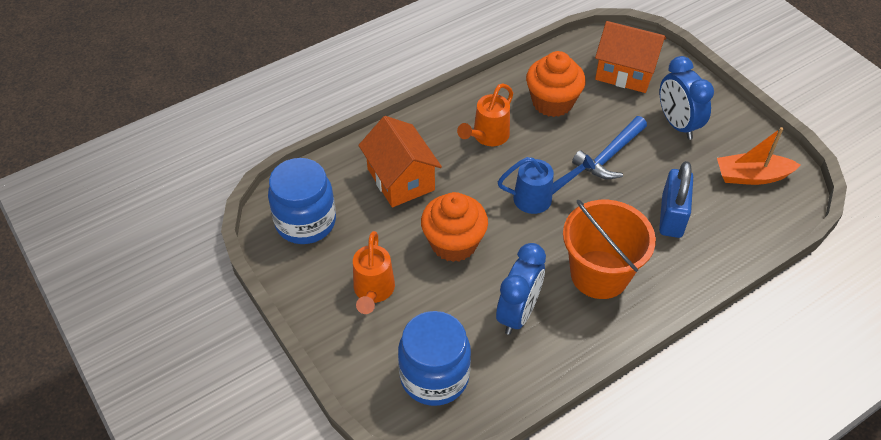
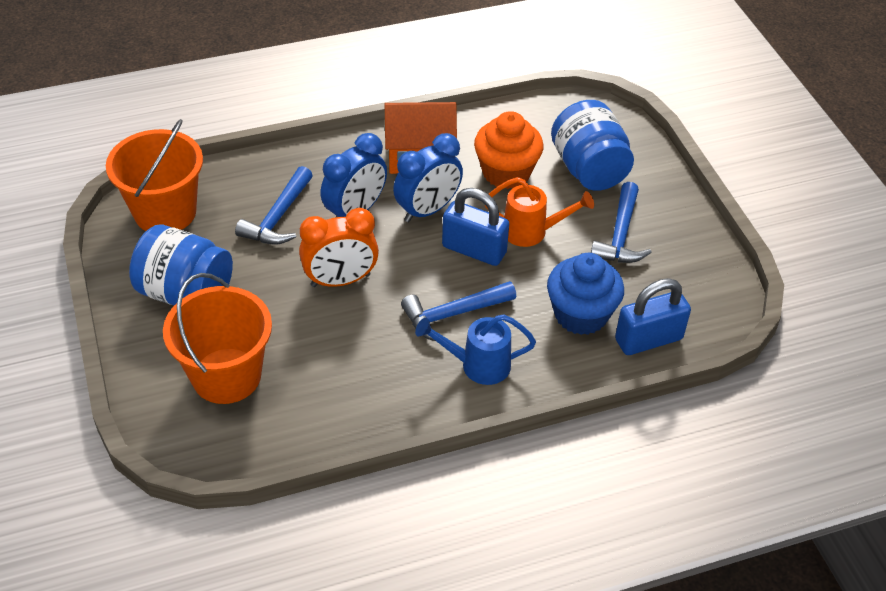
blue cupcake: 0 -> 1
blue hammer: 1 -> 3
blue padlock: 1 -> 2
orange boat: 1 -> 0
orange bucket: 1 -> 2
orange clock: 0 -> 1
orange cupcake: 2 -> 1
orange house: 2 -> 1
orange watering can: 2 -> 1

